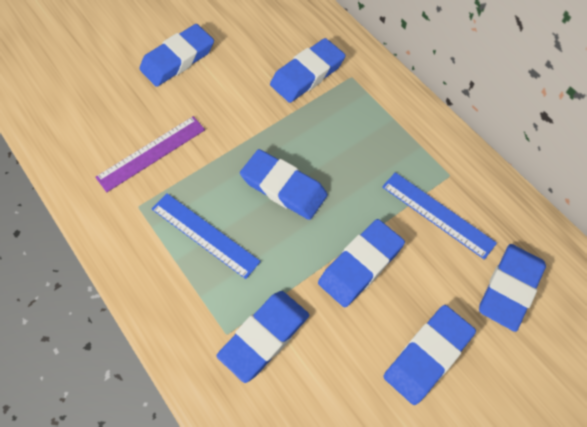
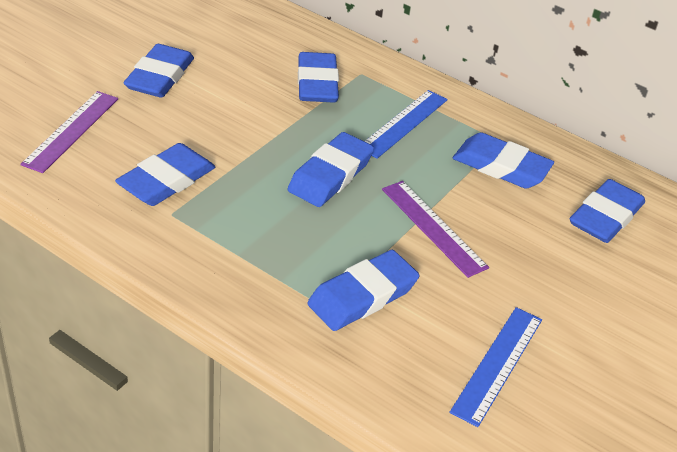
purple ruler: 1 -> 2

